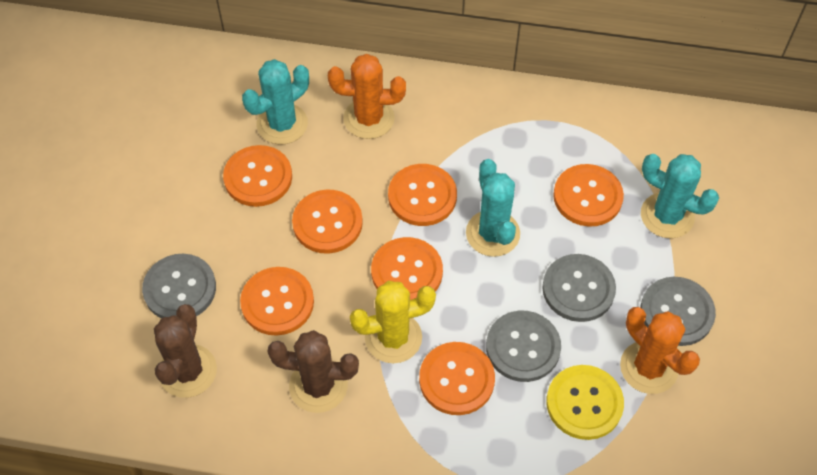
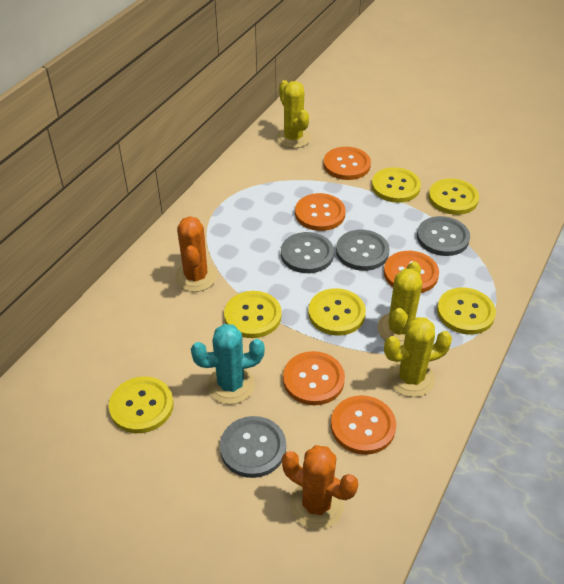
brown cactus: 2 -> 0
orange button: 7 -> 5
turquoise cactus: 3 -> 1
yellow button: 1 -> 6
yellow cactus: 1 -> 3

